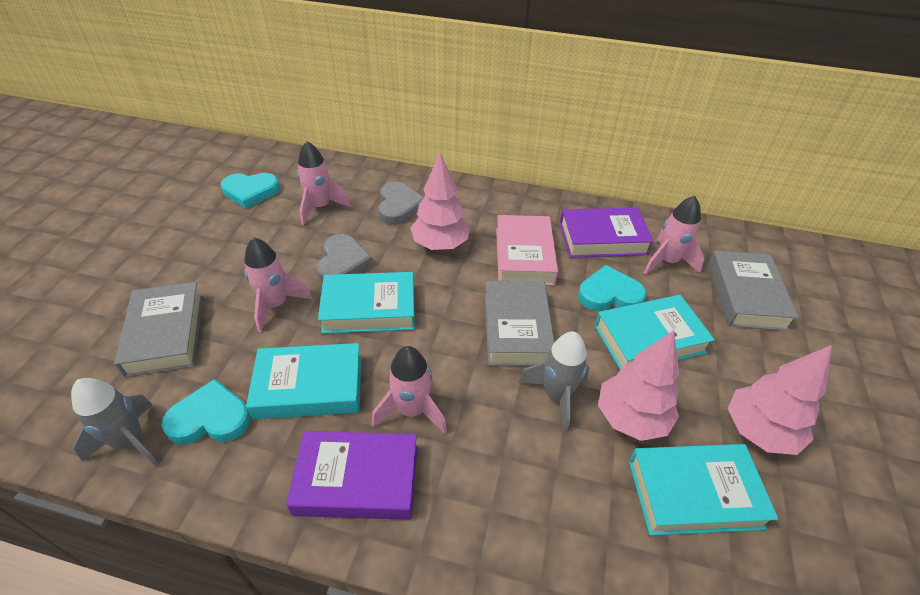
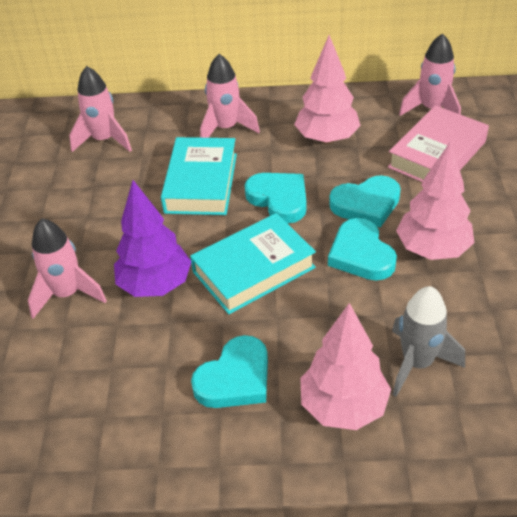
grey book: 3 -> 0
grey heart: 2 -> 0
grey rocket: 2 -> 1
purple book: 2 -> 0
purple tree: 0 -> 1
turquoise book: 4 -> 2
turquoise heart: 3 -> 4

